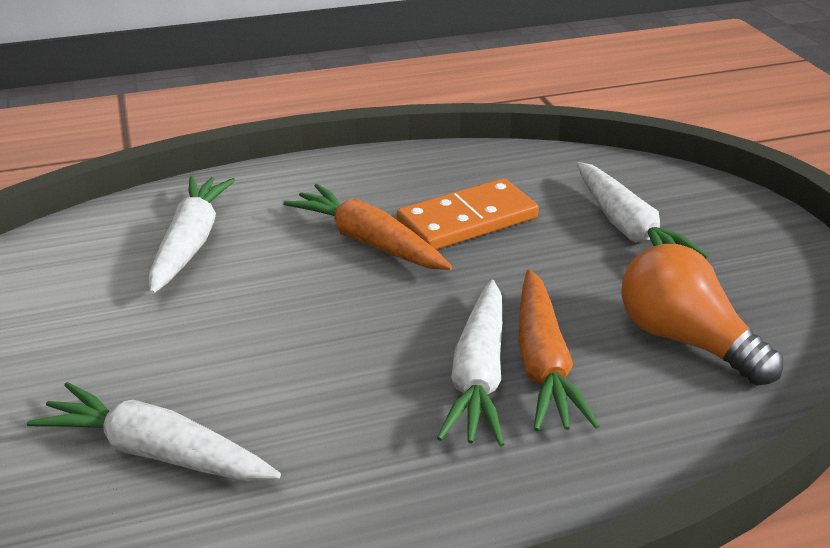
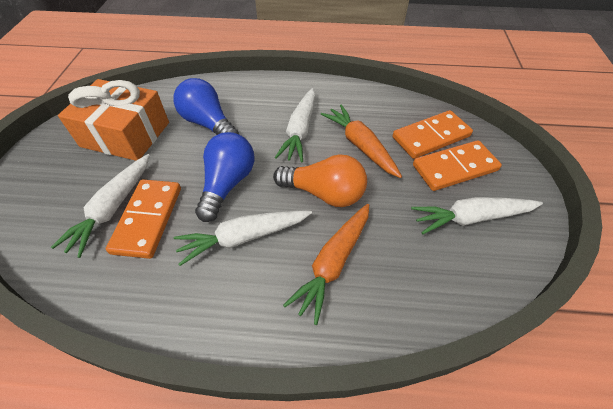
blue light bulb: 0 -> 2
orange domino: 1 -> 3
orange gift: 0 -> 1

